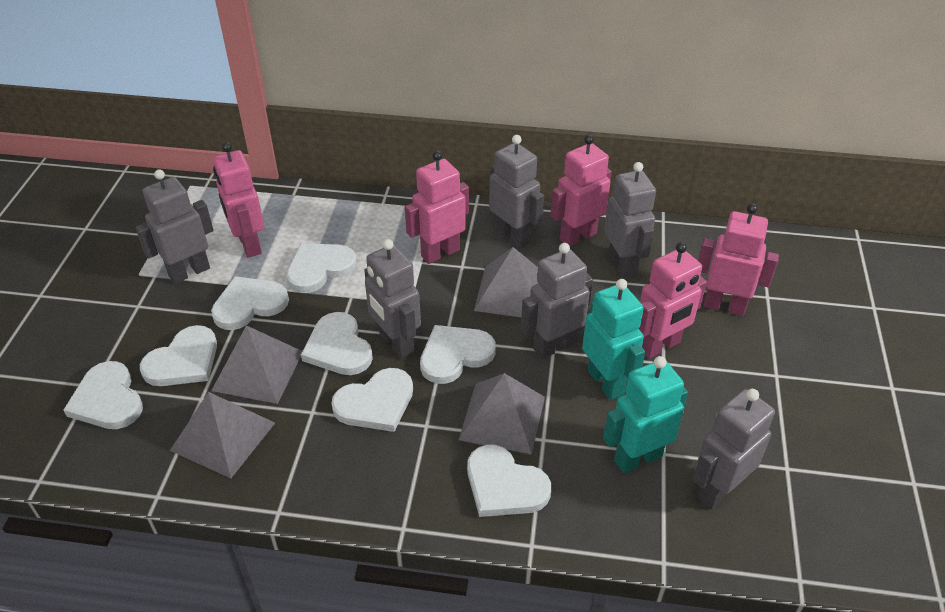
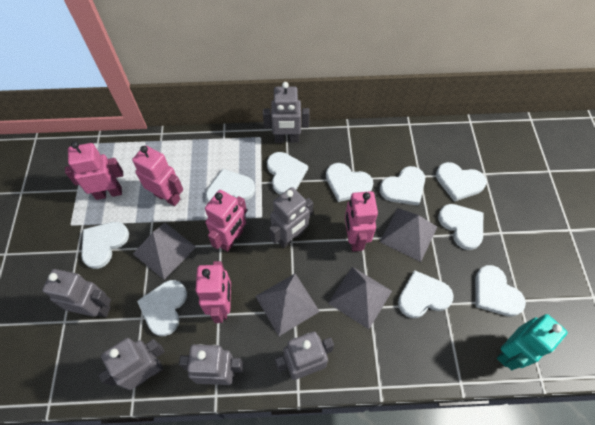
turquoise robot: 2 -> 1
white heart: 8 -> 10

